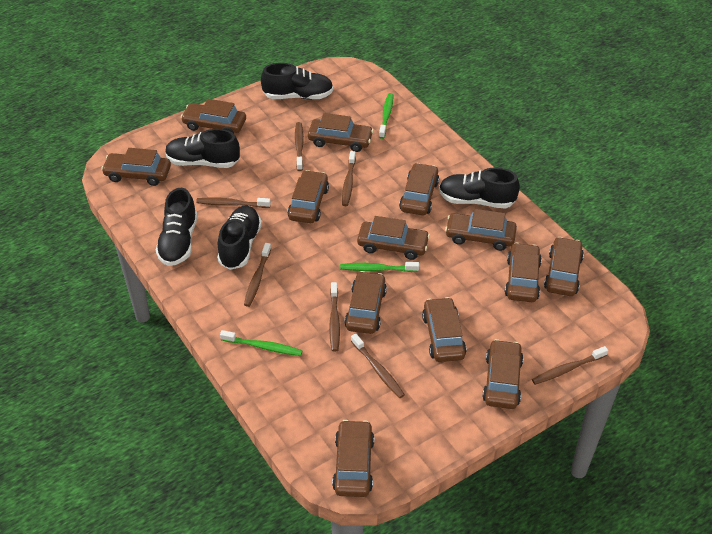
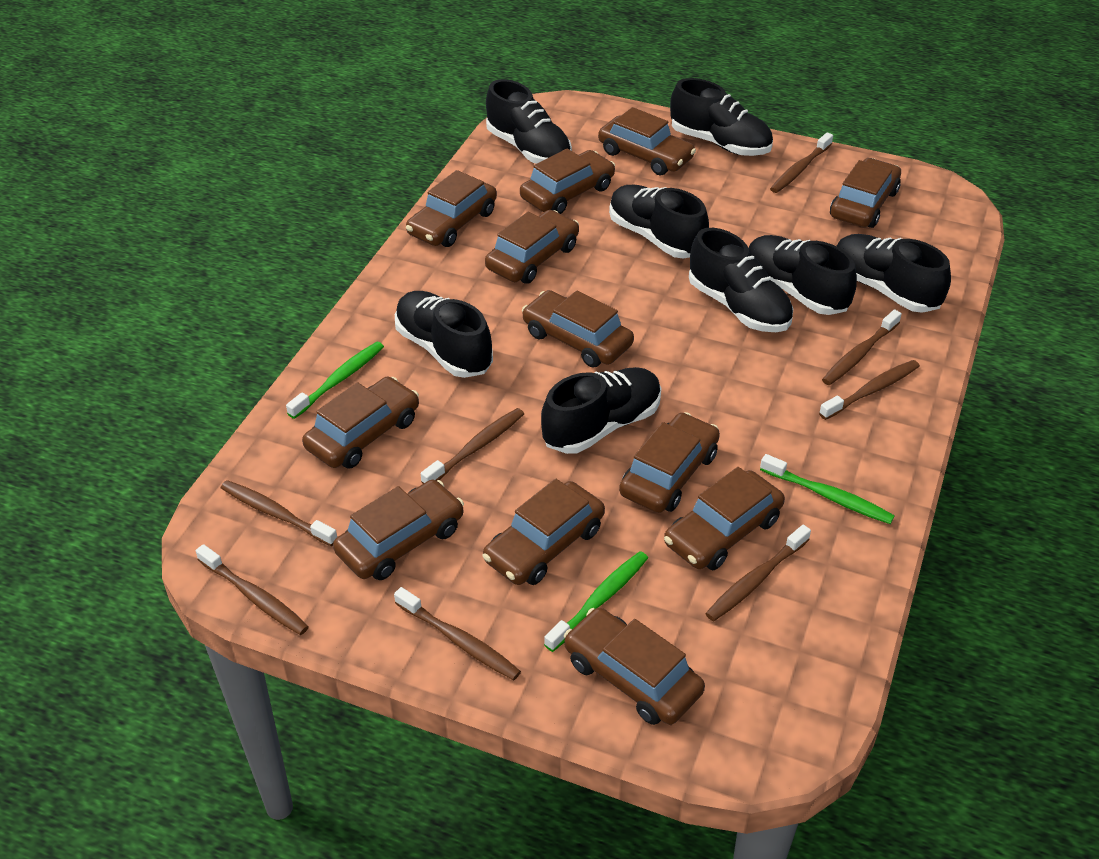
black shoe: 5 -> 8
brown car: 13 -> 12
brown toothbrush: 7 -> 8

